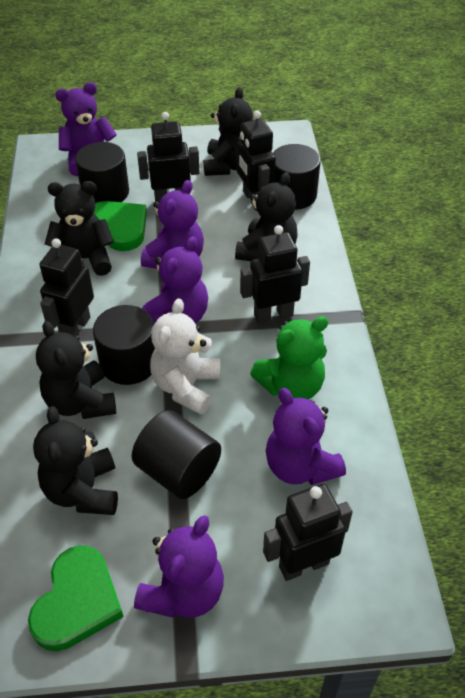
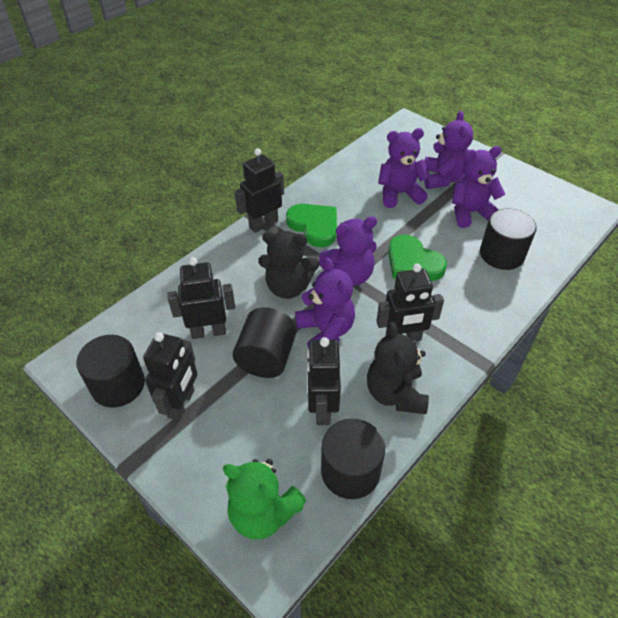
black teddy bear: 5 -> 2
white teddy bear: 1 -> 0

